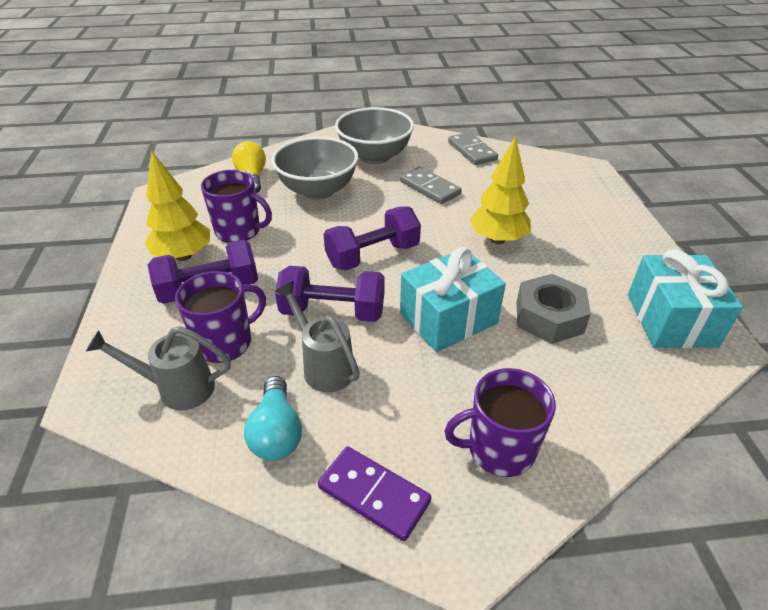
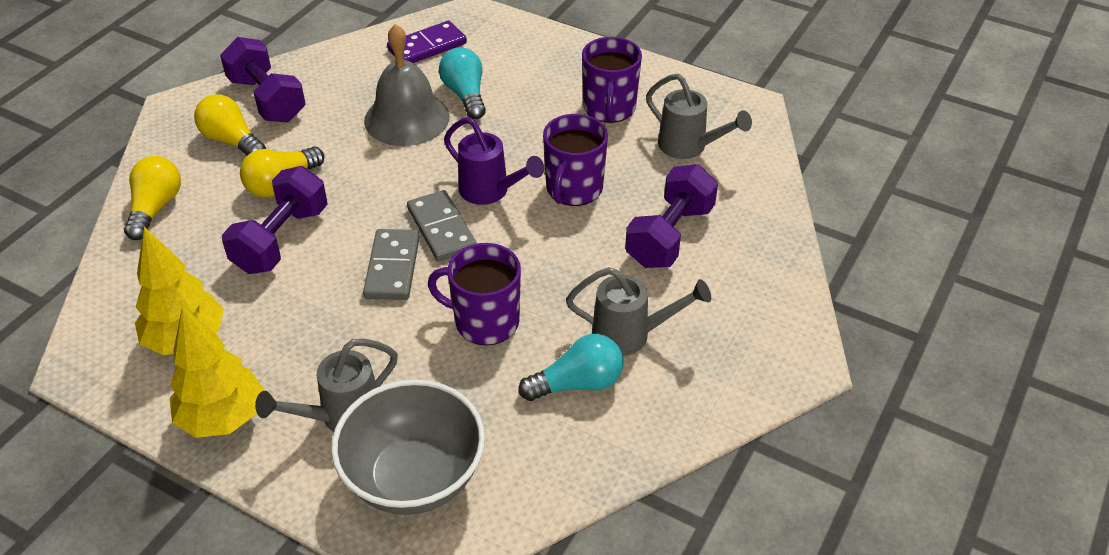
grey bell: 0 -> 1
grey bowl: 2 -> 1
grey nut: 1 -> 0
grey watering can: 2 -> 3
purple watering can: 0 -> 1
turquoise gift: 2 -> 0
turquoise light bulb: 1 -> 2
yellow light bulb: 1 -> 3

